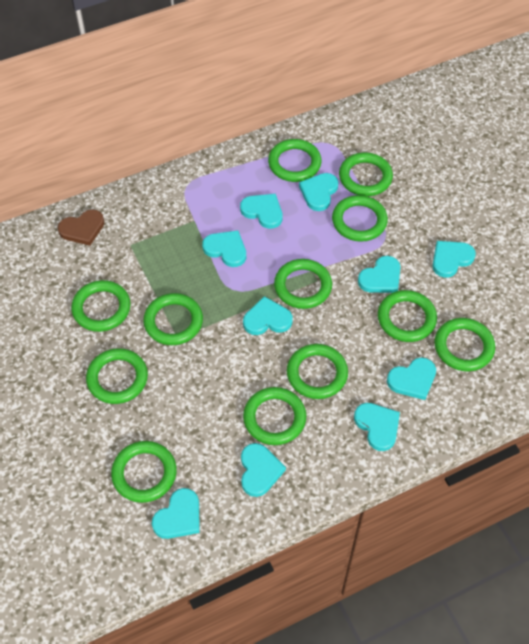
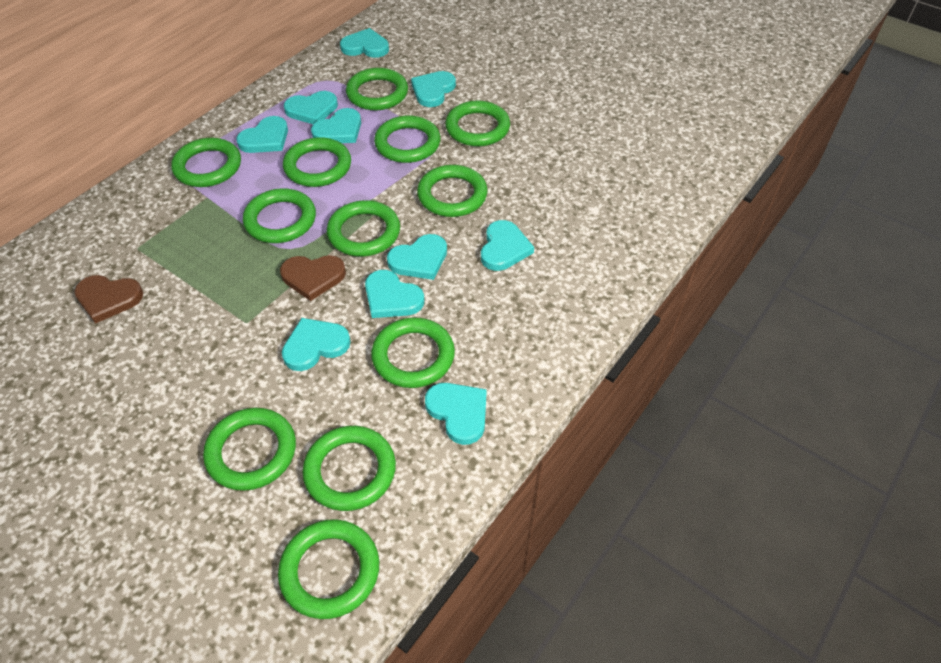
brown heart: 1 -> 2

